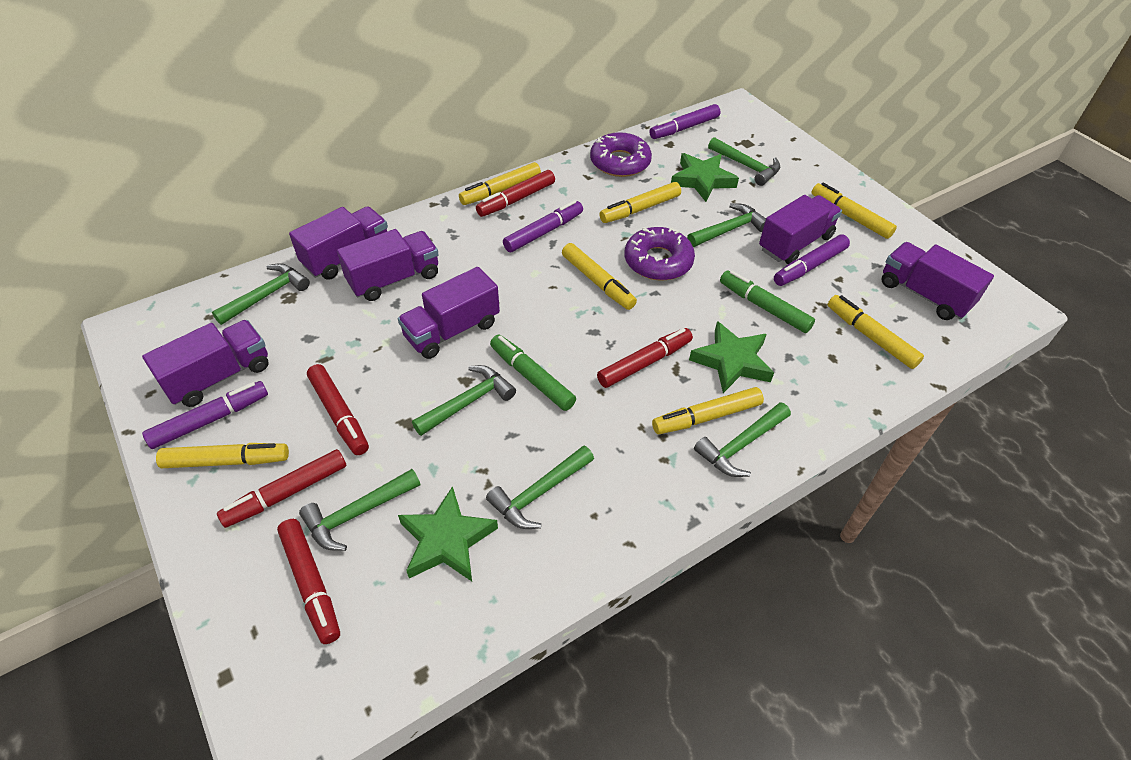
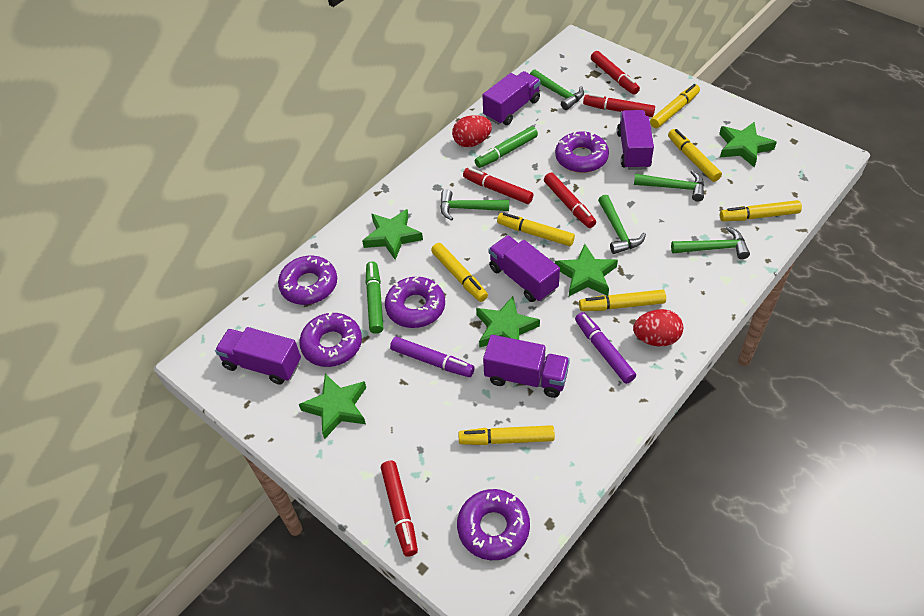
green hammer: 7 -> 5
green star: 3 -> 5
purple donut: 2 -> 5
purple marker: 4 -> 2
purple truck: 6 -> 5
red egg: 0 -> 2

